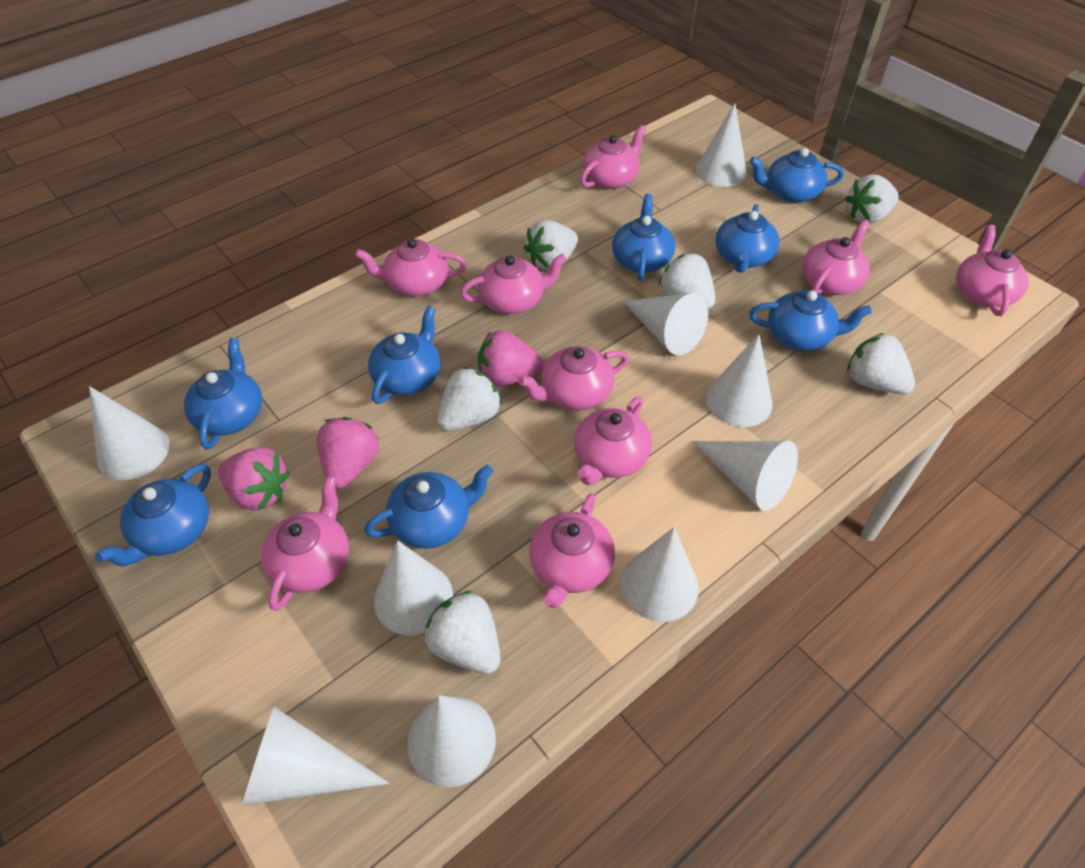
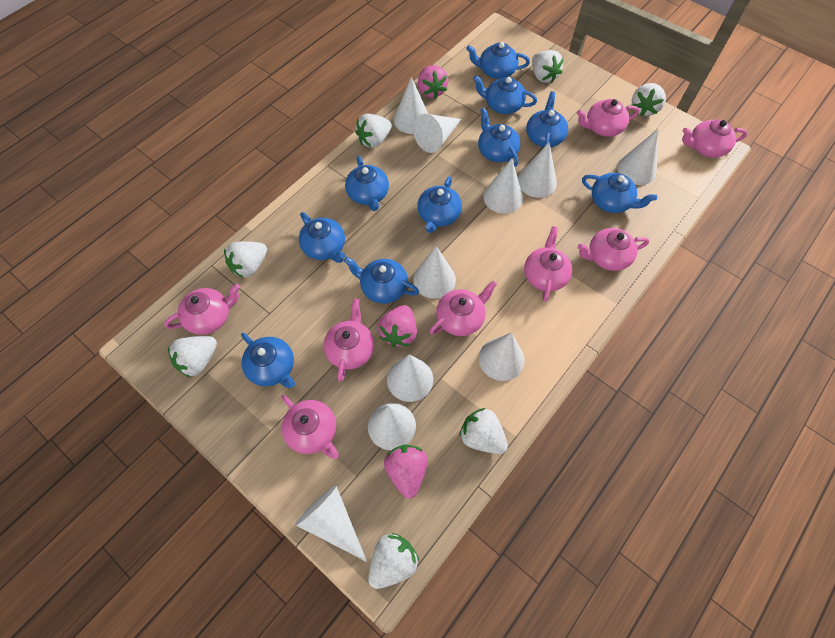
blue teapot: 8 -> 10
pink teapot: 9 -> 8
white cone: 9 -> 10
white strawberry: 6 -> 7

